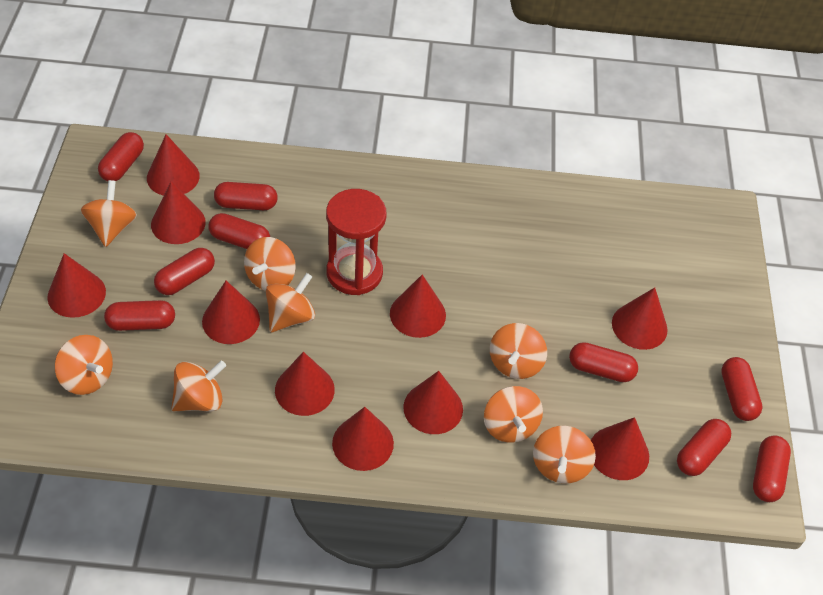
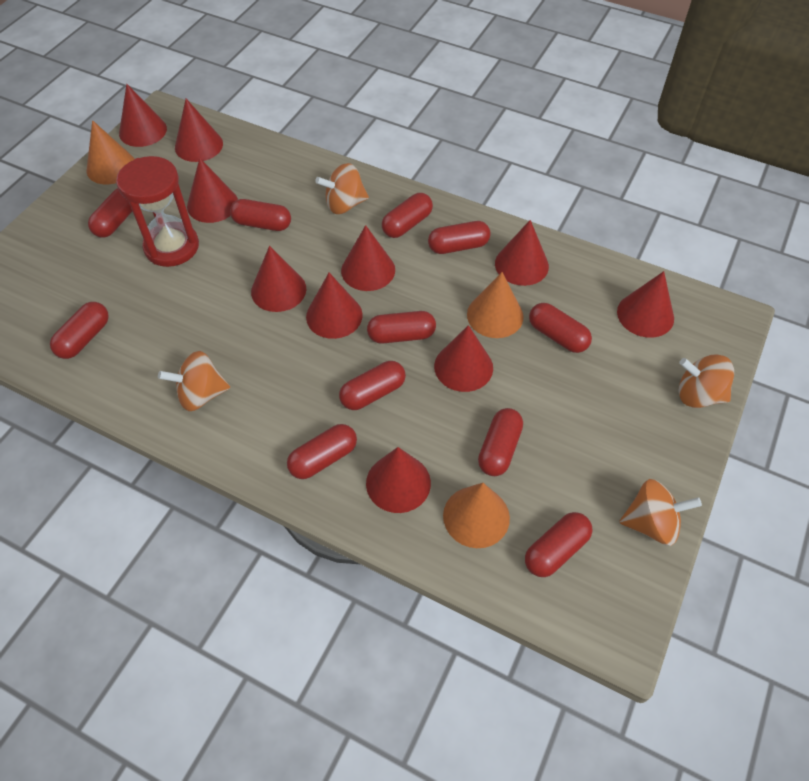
orange cone: 0 -> 3
orange spinning top: 8 -> 4
red capsule: 9 -> 11

